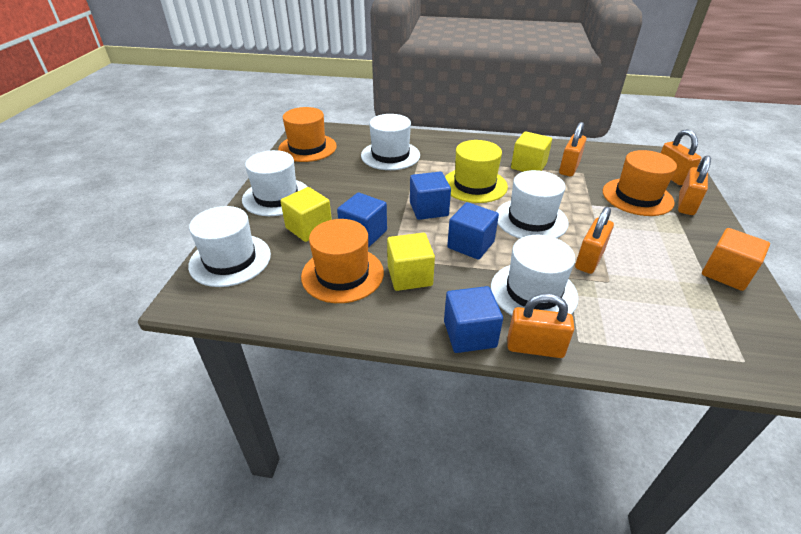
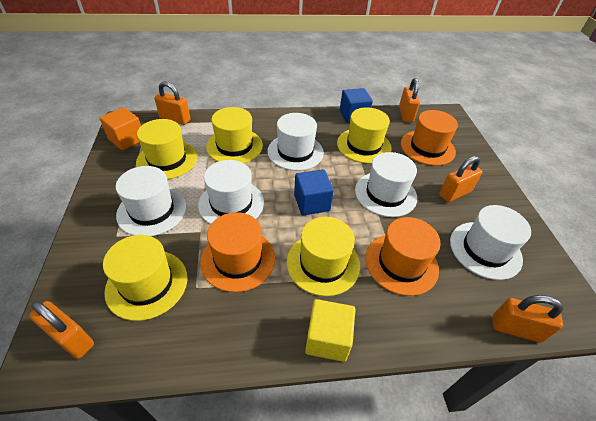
blue cube: 4 -> 2
yellow cube: 3 -> 1
yellow hat: 1 -> 5

